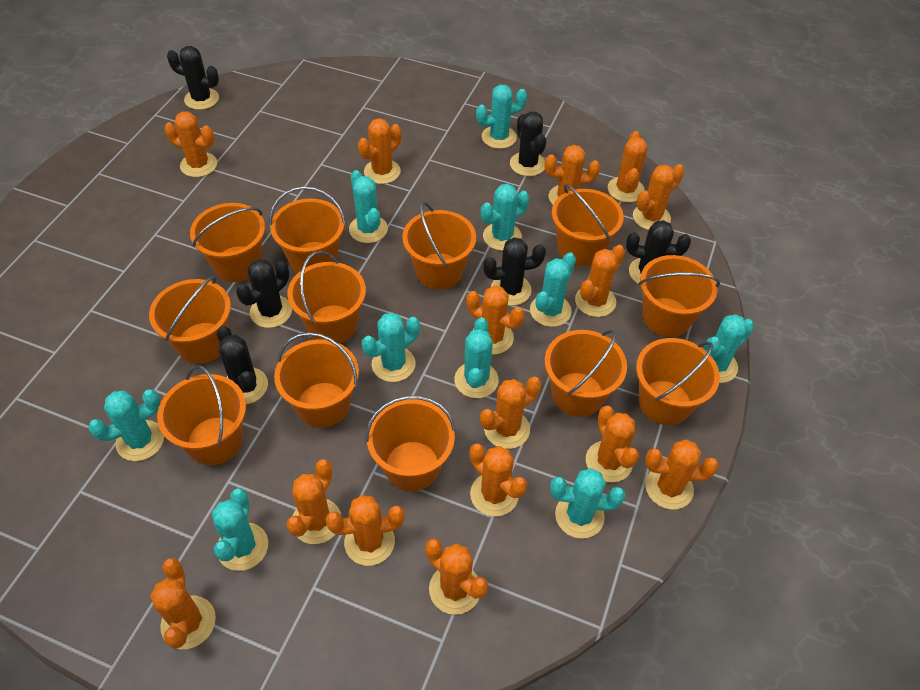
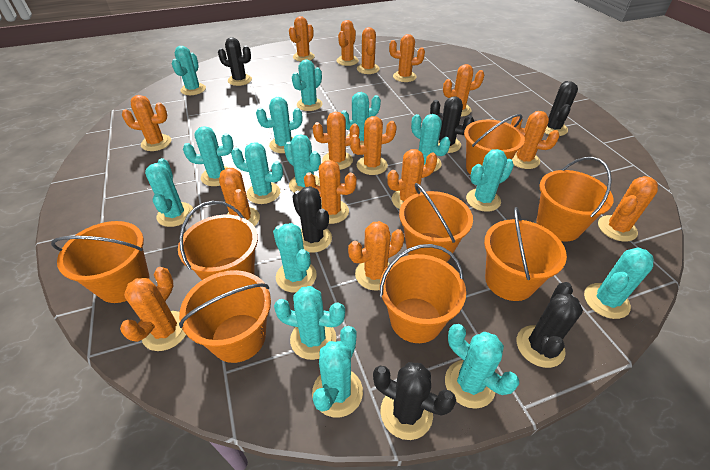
orange bucket: 12 -> 8
turquoise cactus: 10 -> 15

